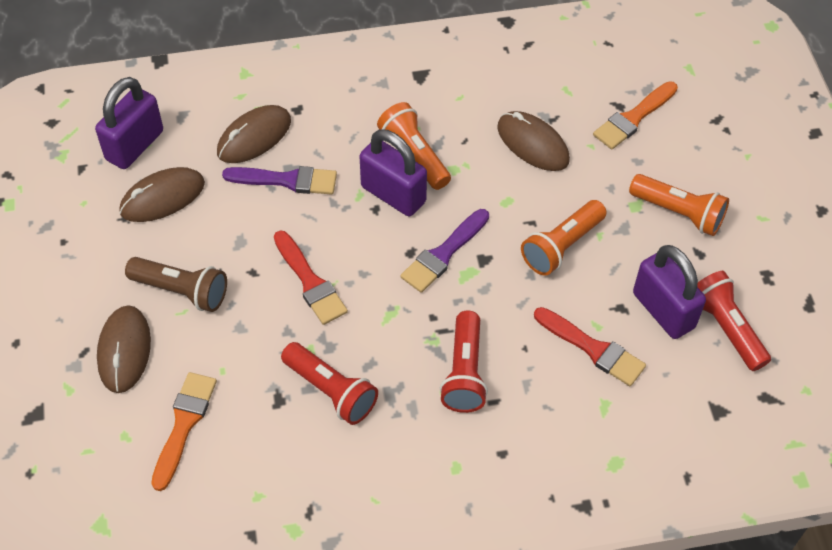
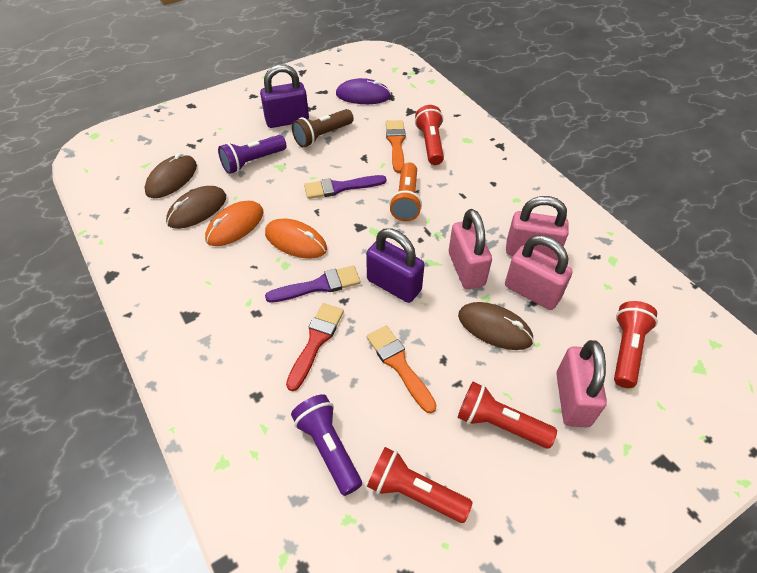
brown mouse: 4 -> 3
orange flashlight: 3 -> 1
orange mouse: 0 -> 2
pink padlock: 0 -> 4
purple flashlight: 0 -> 2
purple mouse: 0 -> 1
purple padlock: 3 -> 2
red brush: 2 -> 1
red flashlight: 3 -> 4

